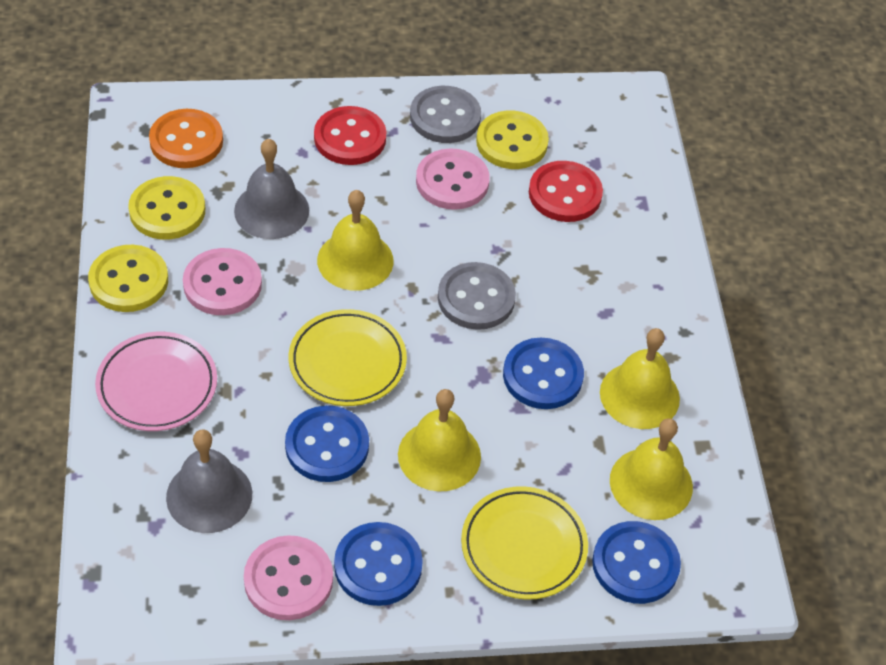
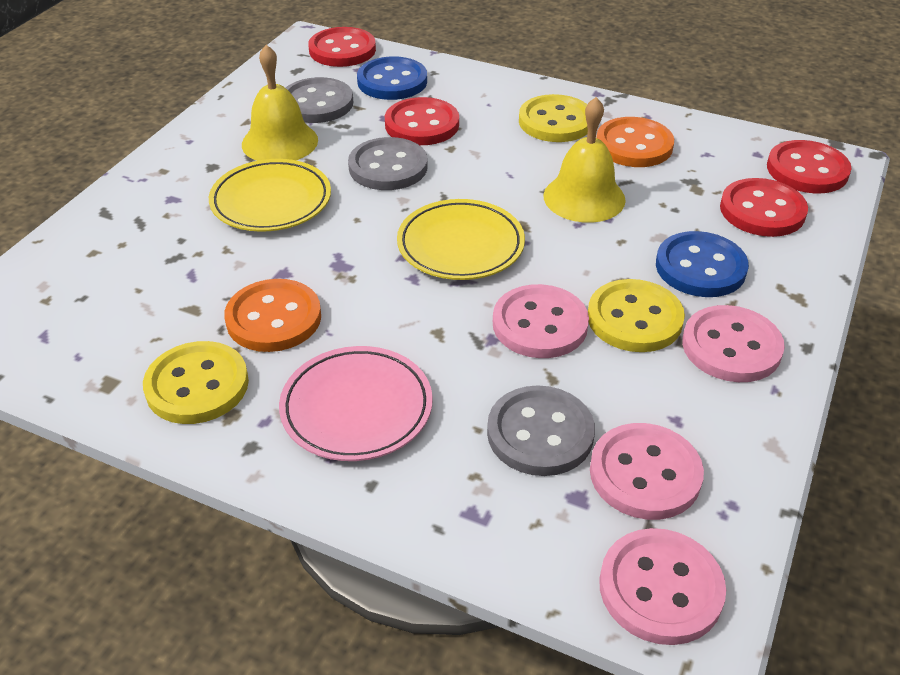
blue button: 4 -> 2
grey bell: 2 -> 0
grey button: 2 -> 3
orange button: 1 -> 2
pink button: 3 -> 4
red button: 2 -> 4
yellow bell: 4 -> 2

